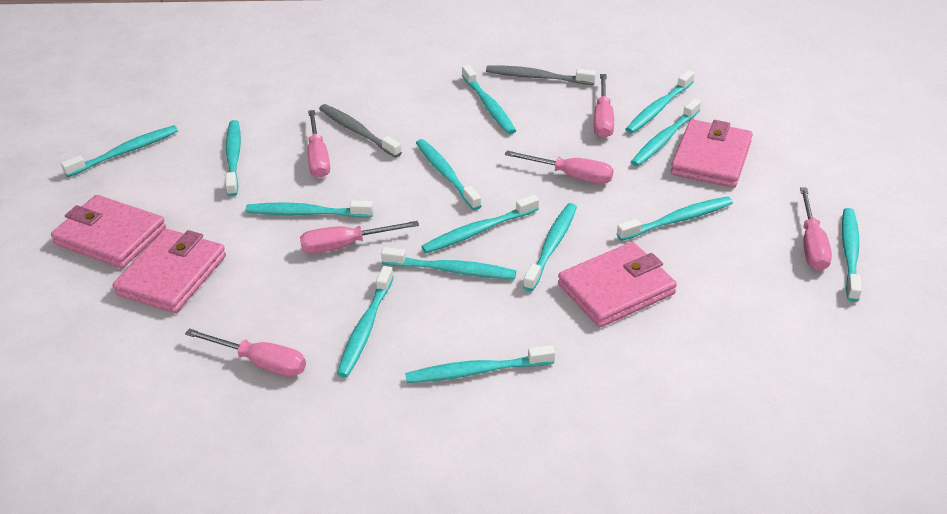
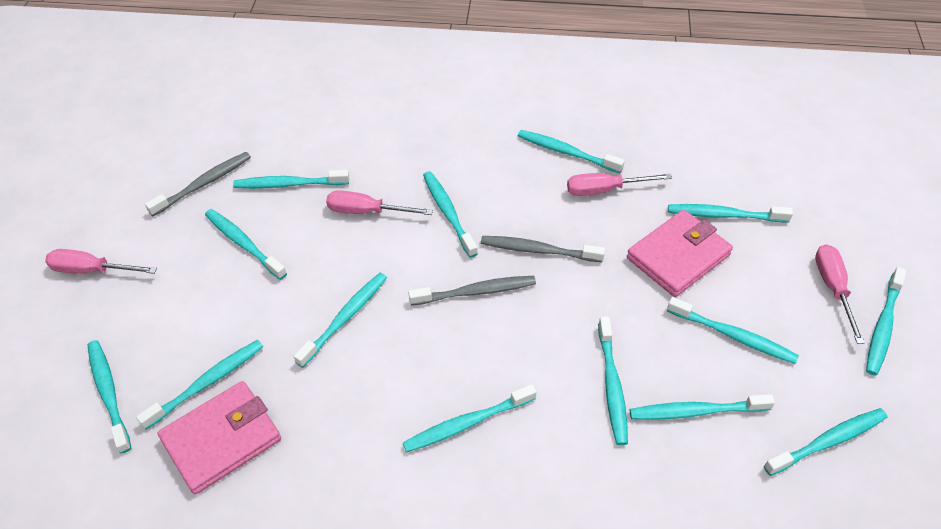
grey toothbrush: 2 -> 3
pink screwdriver: 6 -> 4
pink wallet: 4 -> 2

